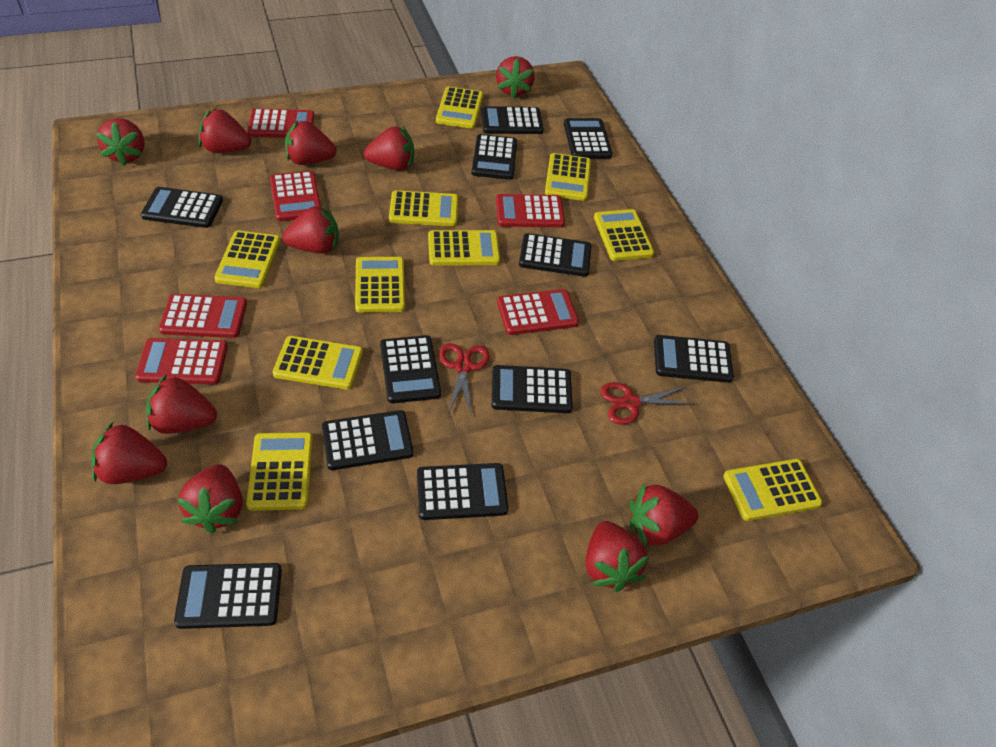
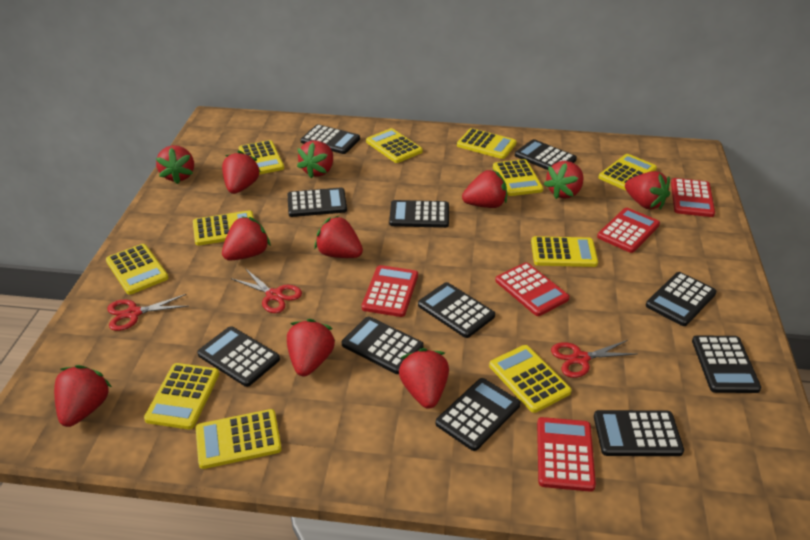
red calculator: 6 -> 5
red scissors: 2 -> 3
yellow calculator: 10 -> 11

